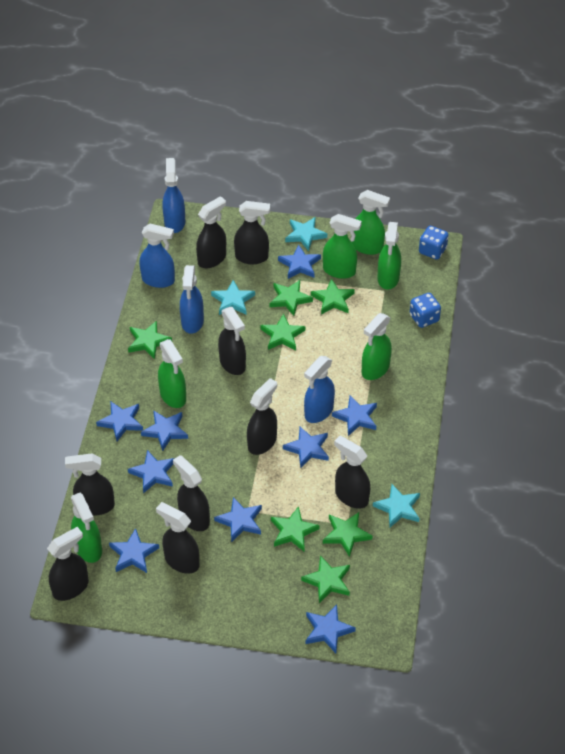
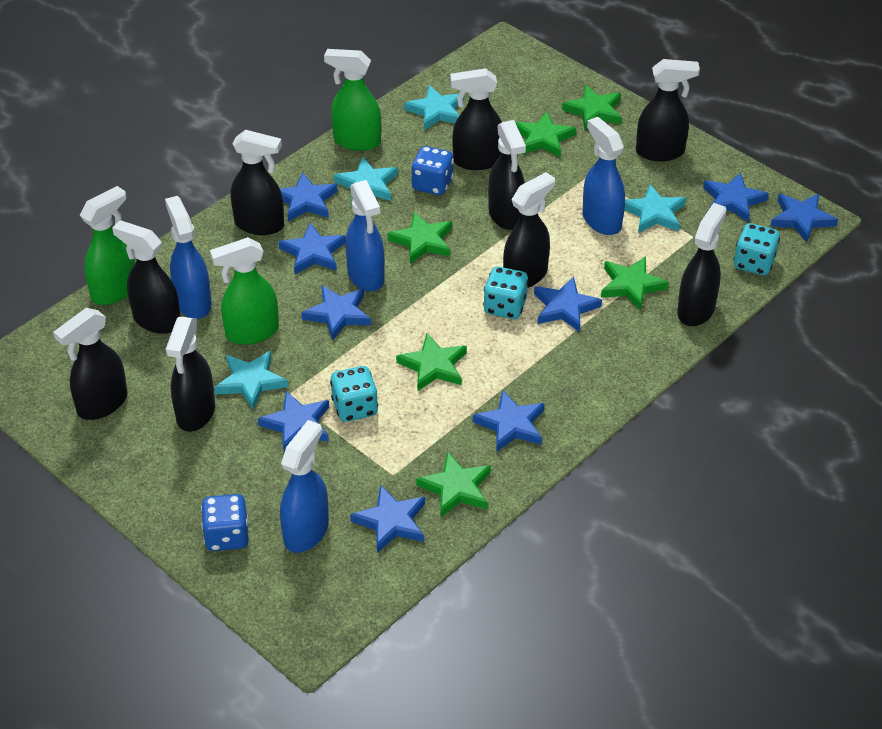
green spray bottle: 6 -> 3
green star: 7 -> 6
turquoise dice: 0 -> 3
turquoise star: 3 -> 4

